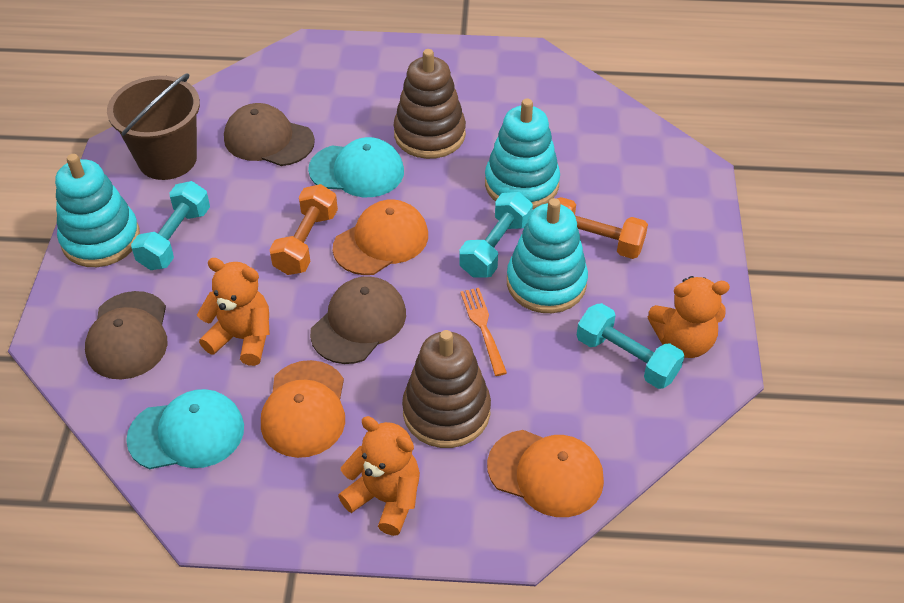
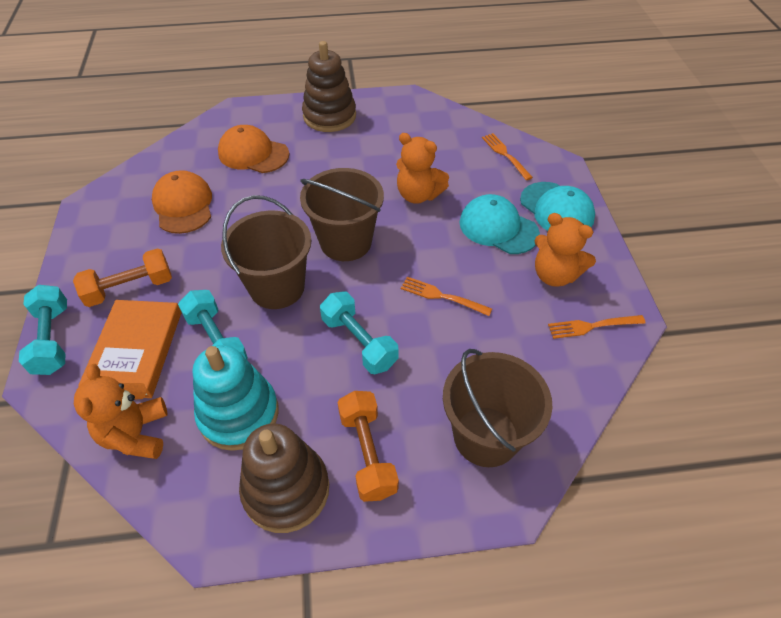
brown bucket: 1 -> 3
brown cap: 3 -> 0
orange book: 0 -> 1
orange cap: 3 -> 2
orange fork: 1 -> 3
turquoise stacking toy: 3 -> 1

